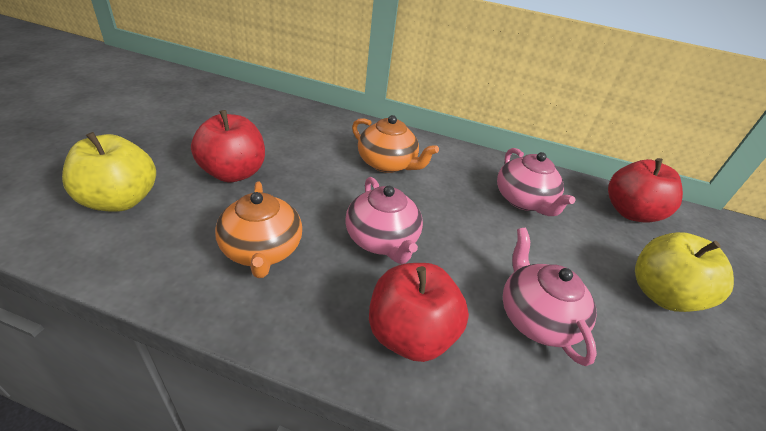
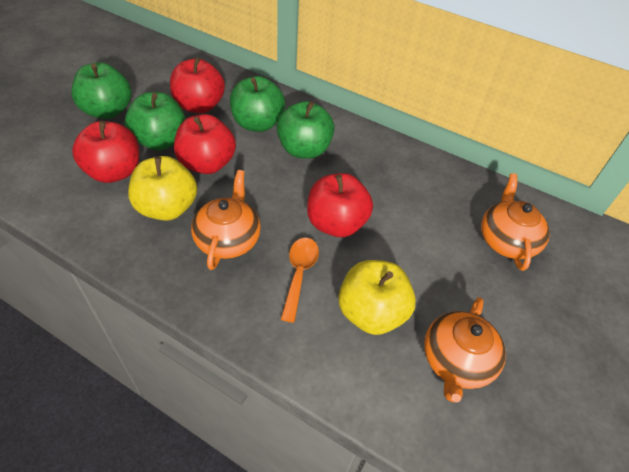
green apple: 0 -> 4
orange spoon: 0 -> 1
orange teapot: 2 -> 3
pink teapot: 3 -> 0
red apple: 3 -> 4

